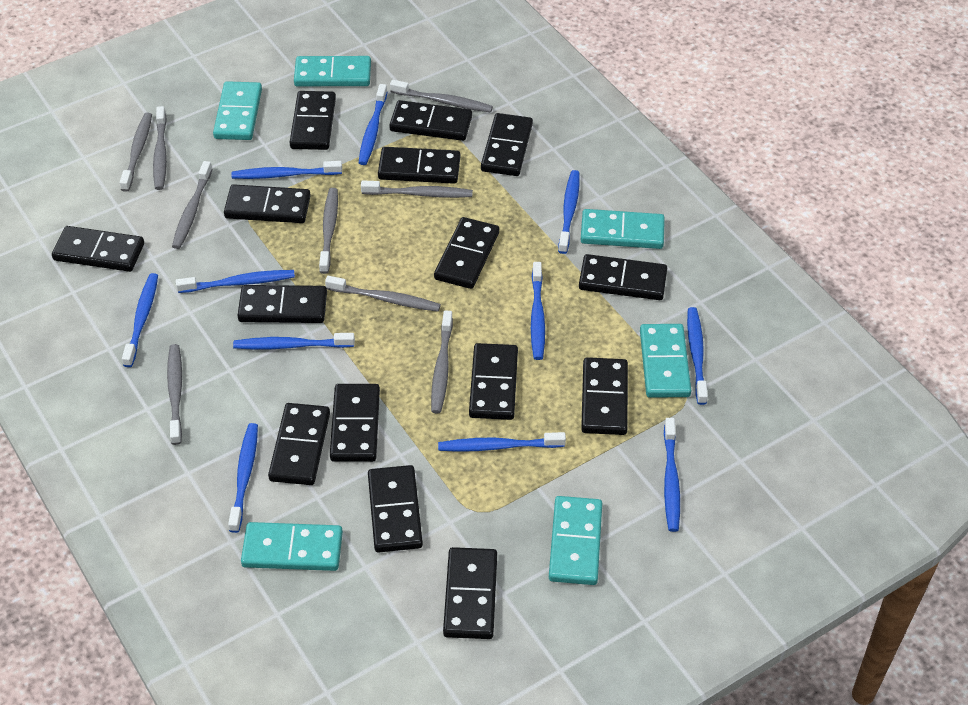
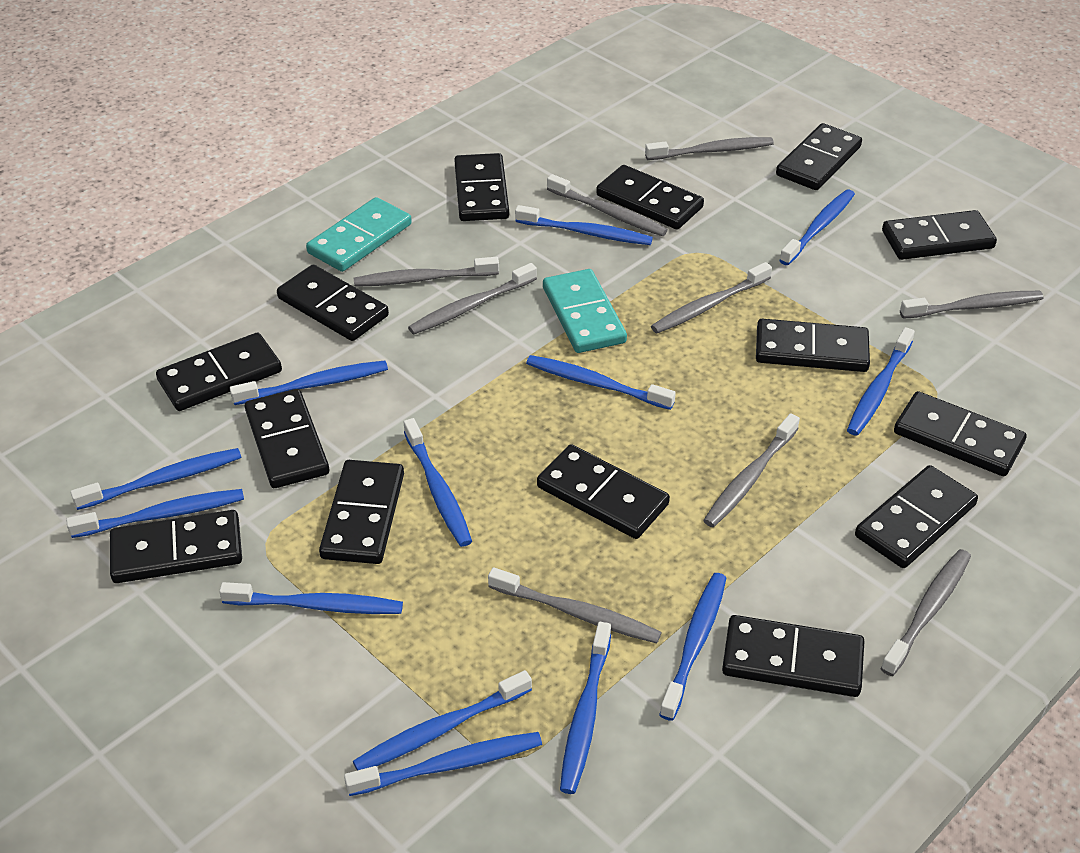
black domino: 15 -> 14
blue toothbrush: 11 -> 13
turquoise domino: 6 -> 2

